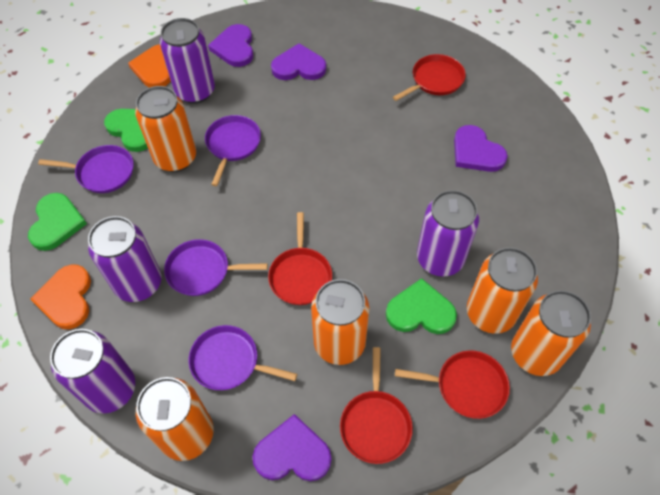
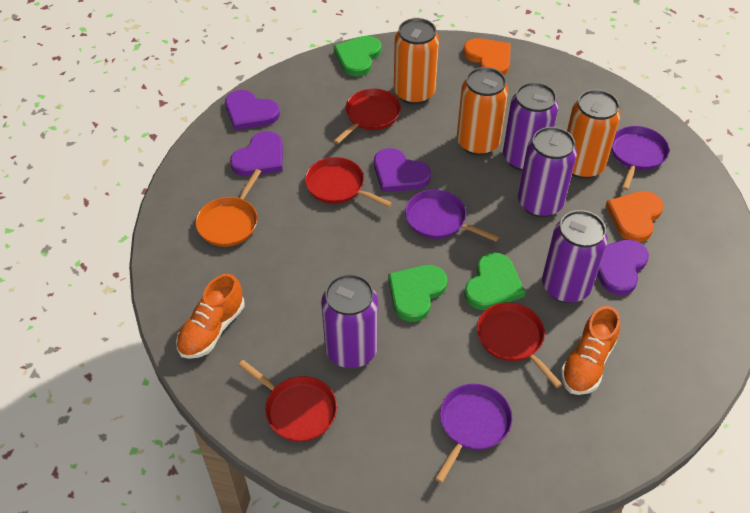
orange can: 5 -> 3
orange pan: 0 -> 1
orange shoe: 0 -> 2
purple pan: 4 -> 3

